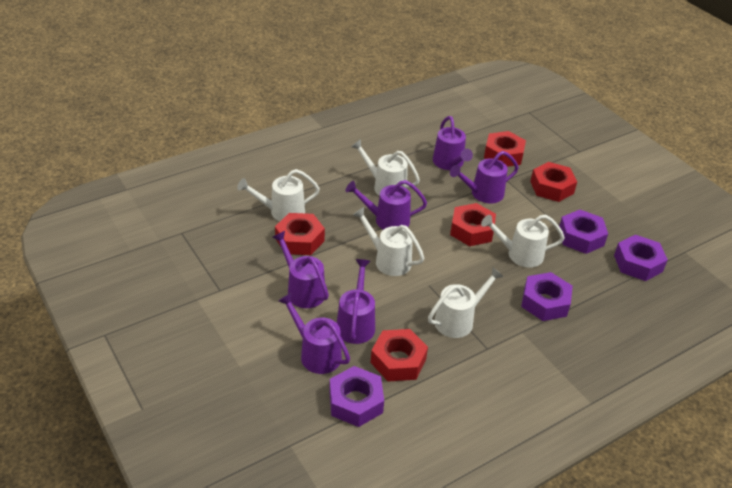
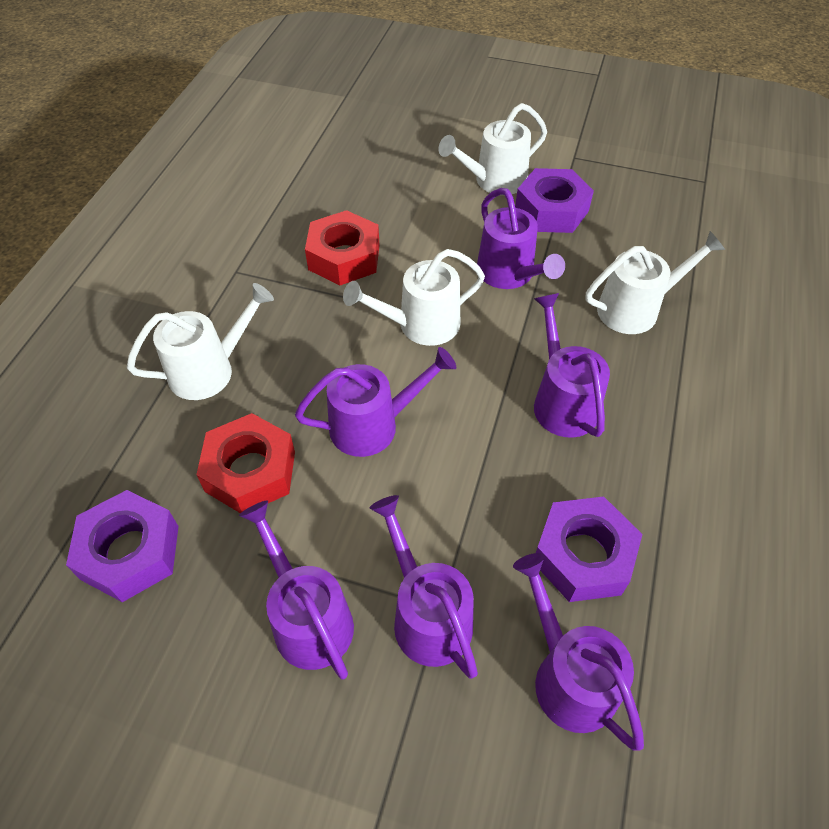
purple nut: 4 -> 3
red nut: 5 -> 2
white watering can: 5 -> 4

